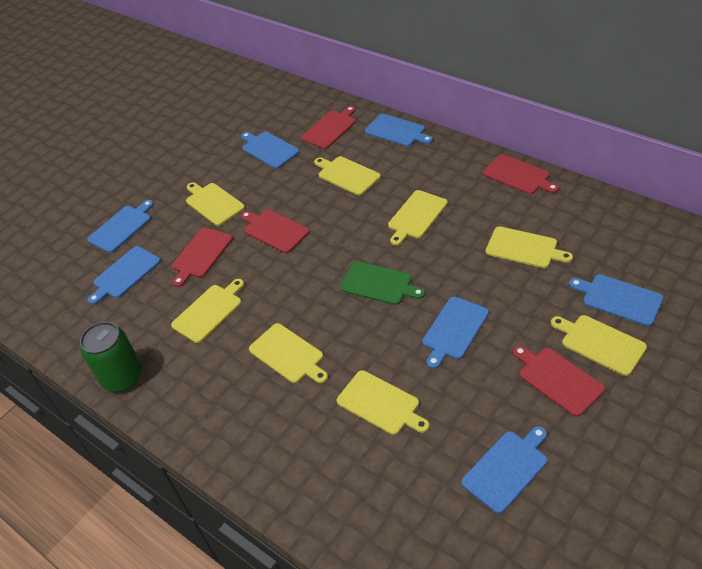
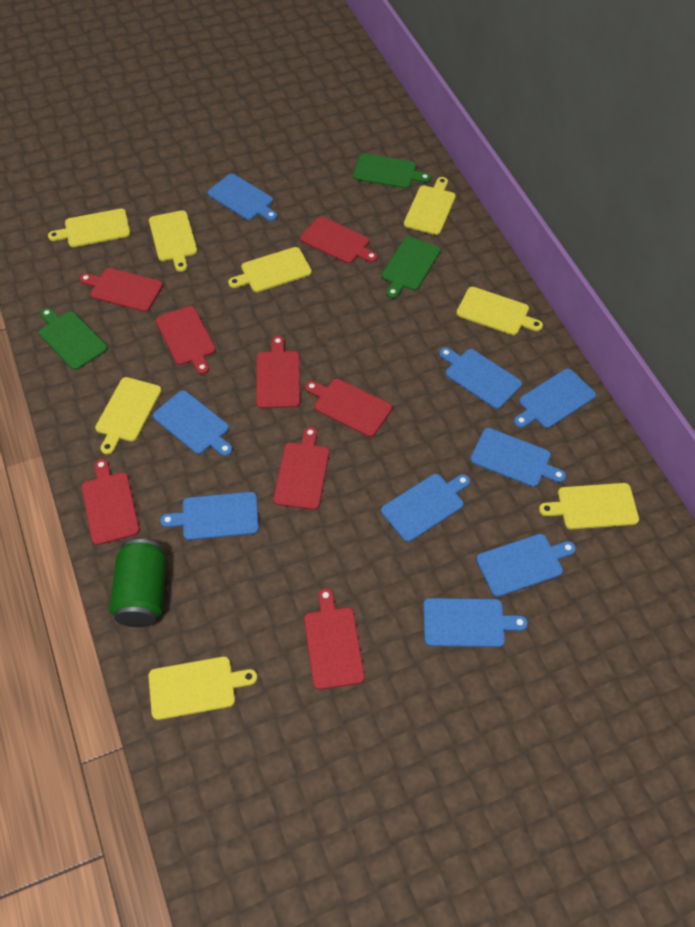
blue cutting board: 7 -> 9
green cutting board: 1 -> 3
red cutting board: 5 -> 8

